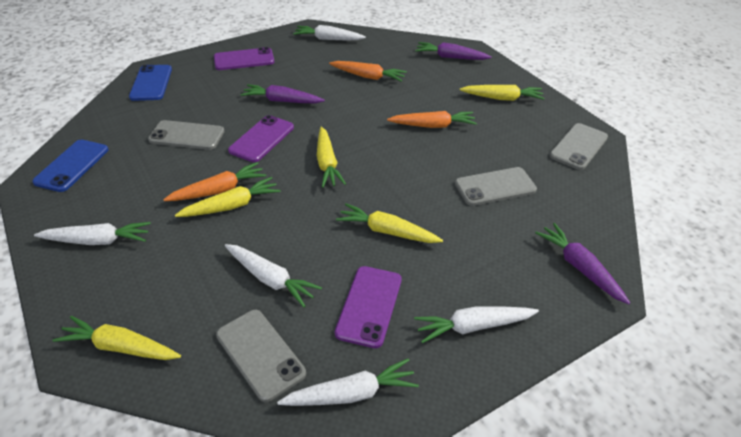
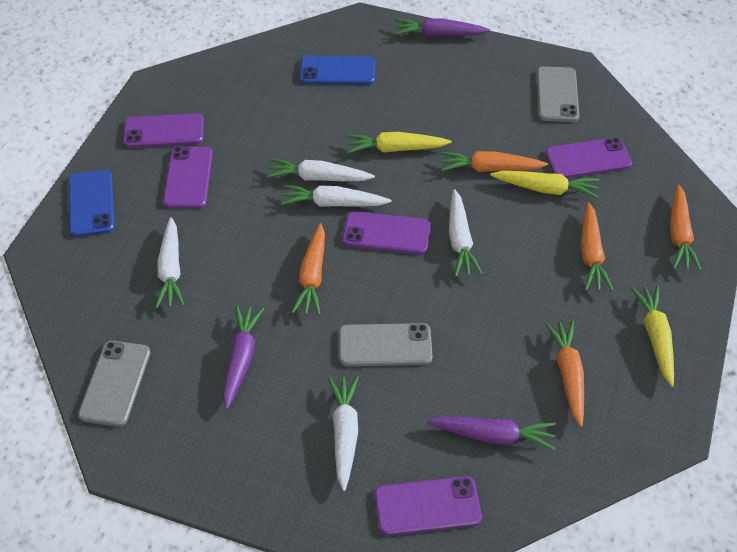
grey phone: 4 -> 3
orange carrot: 3 -> 5
purple phone: 3 -> 5
yellow carrot: 5 -> 3

